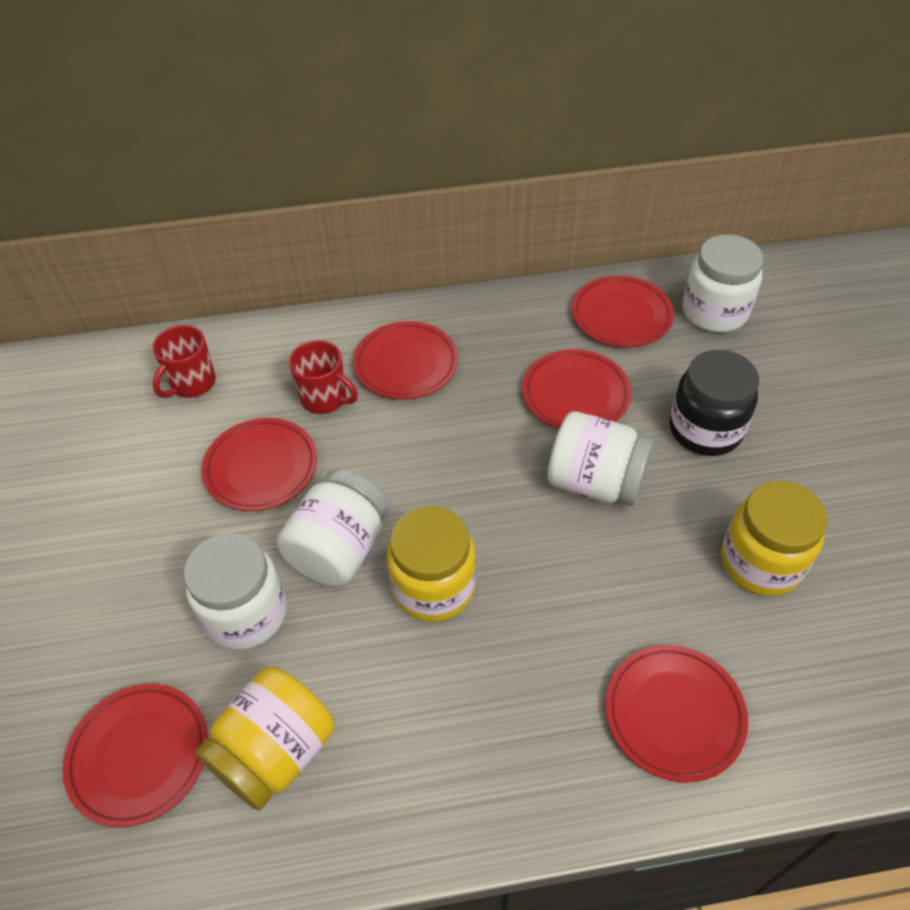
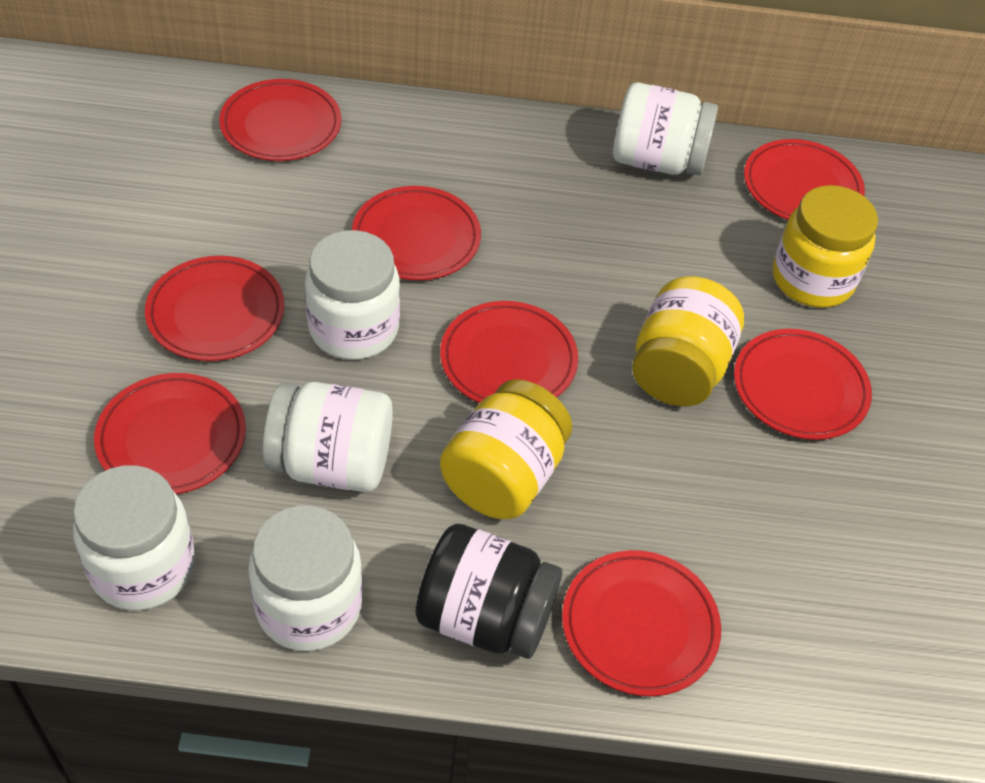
red mug: 2 -> 0
red plate: 6 -> 8
white jar: 4 -> 5

